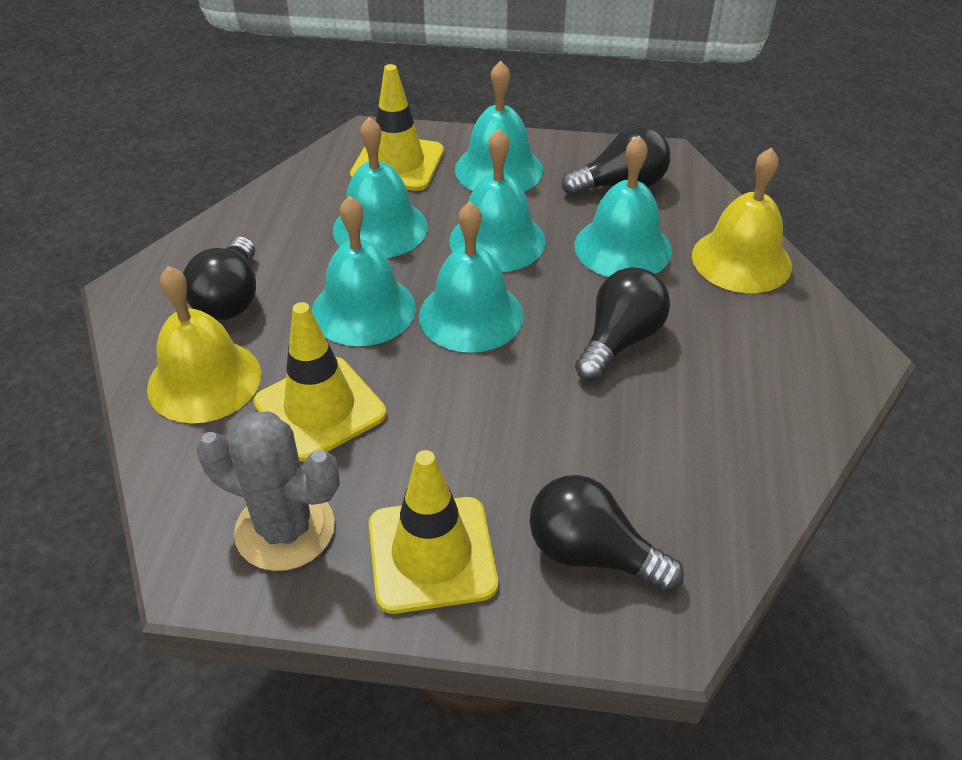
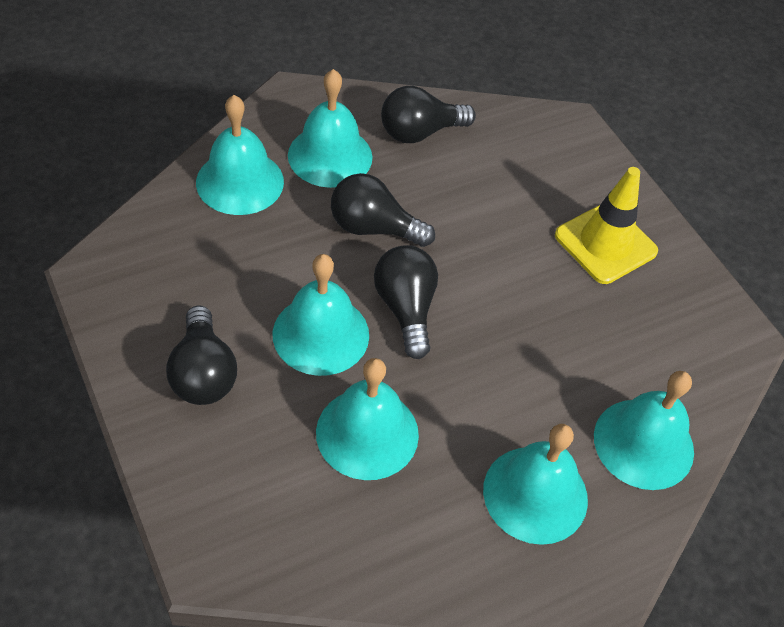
grey cactus: 1 -> 0
yellow bell: 2 -> 0
yellow traffic cone: 3 -> 1

